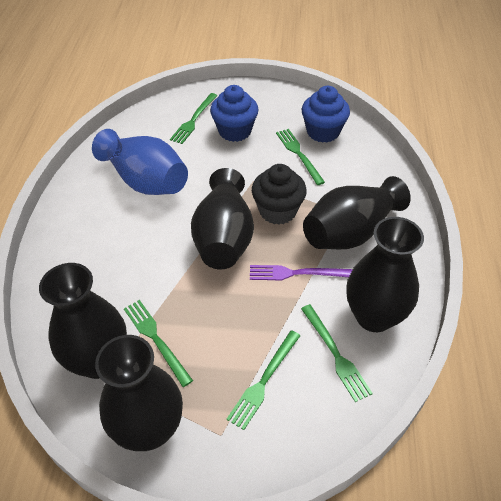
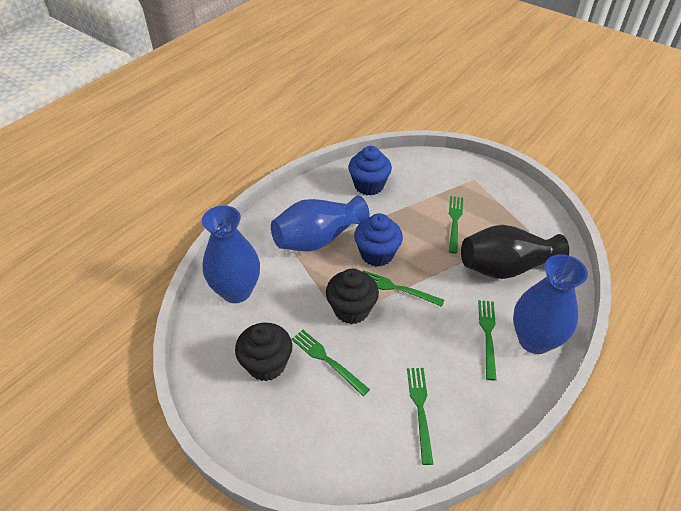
black cupcake: 1 -> 2
black vase: 5 -> 1
blue vase: 1 -> 3
purple fork: 1 -> 0

